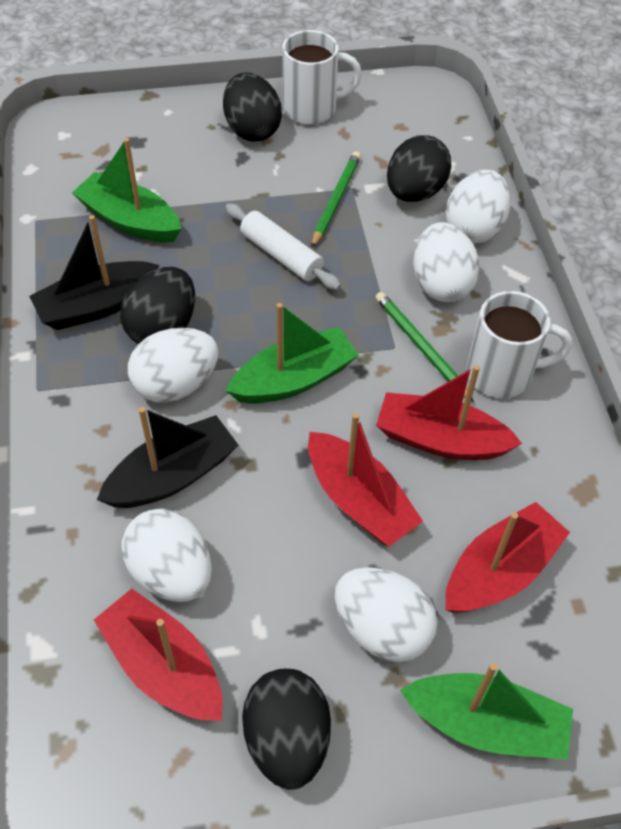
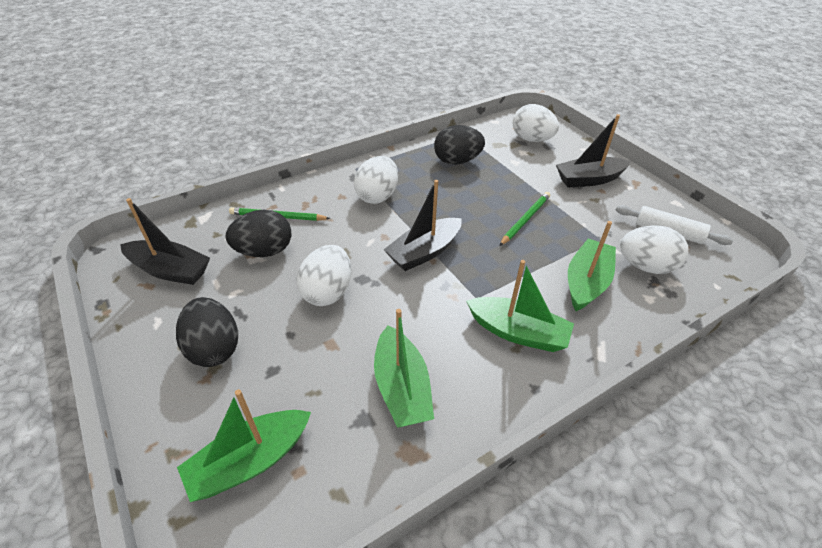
black boat: 2 -> 3
black egg: 4 -> 3
green boat: 3 -> 4
red boat: 4 -> 0
white egg: 5 -> 4
white mug: 2 -> 0

